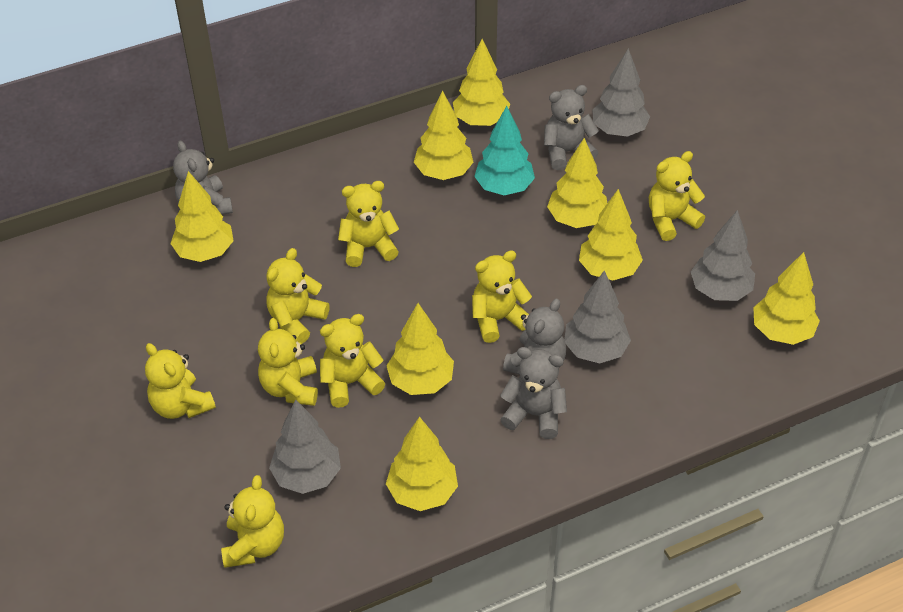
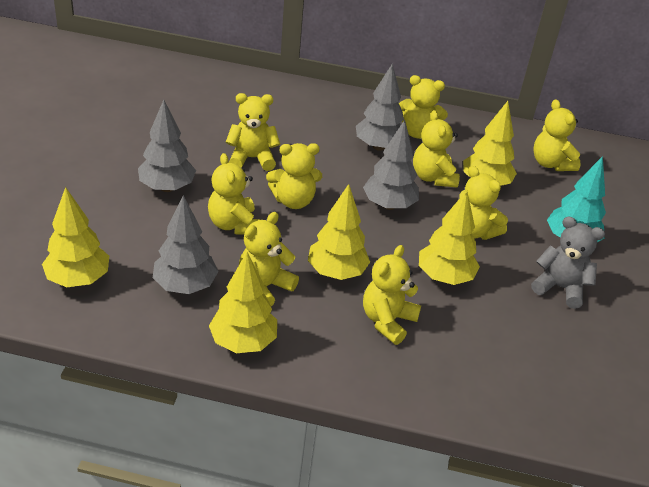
grey teddy bear: 4 -> 1
yellow teddy bear: 8 -> 9
yellow tree: 8 -> 5

